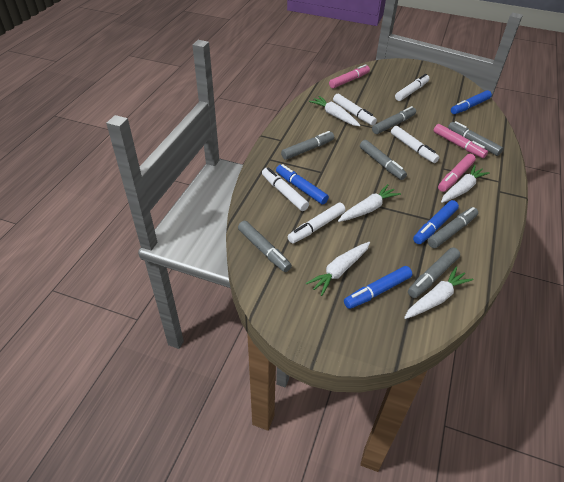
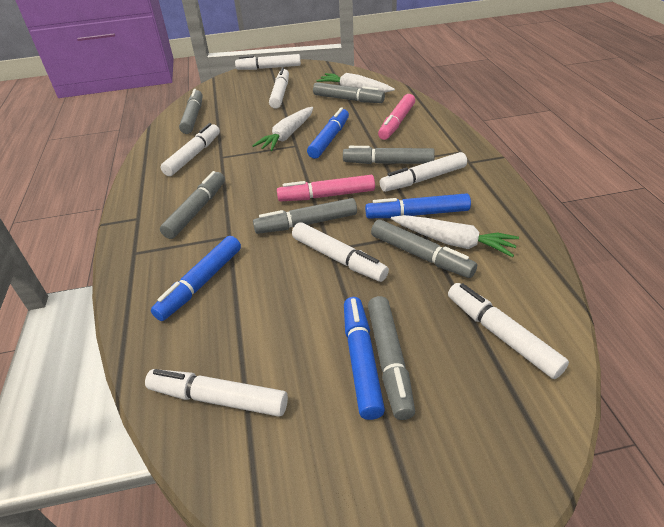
pink marker: 3 -> 2
white carrot: 5 -> 3
white marker: 5 -> 7

